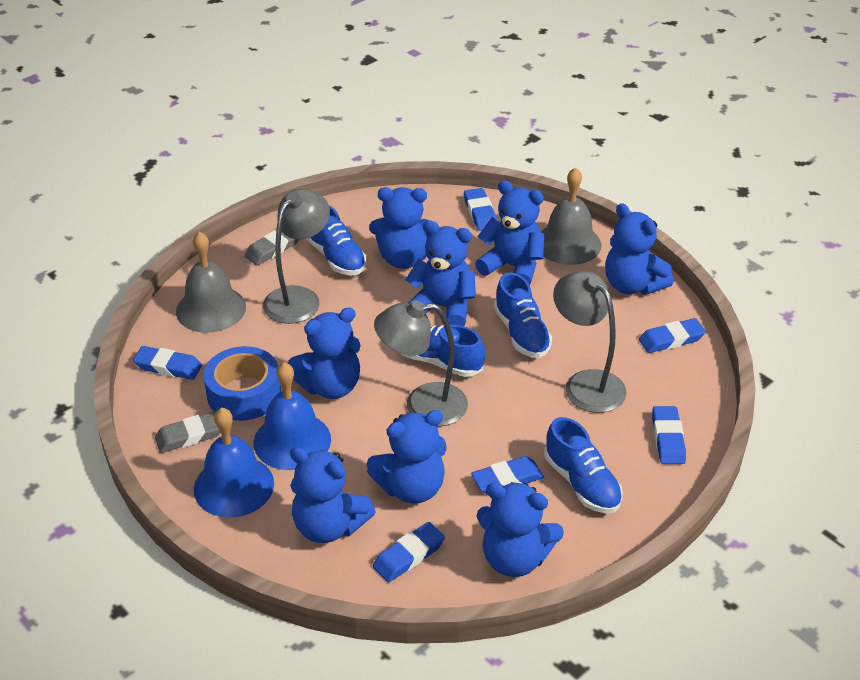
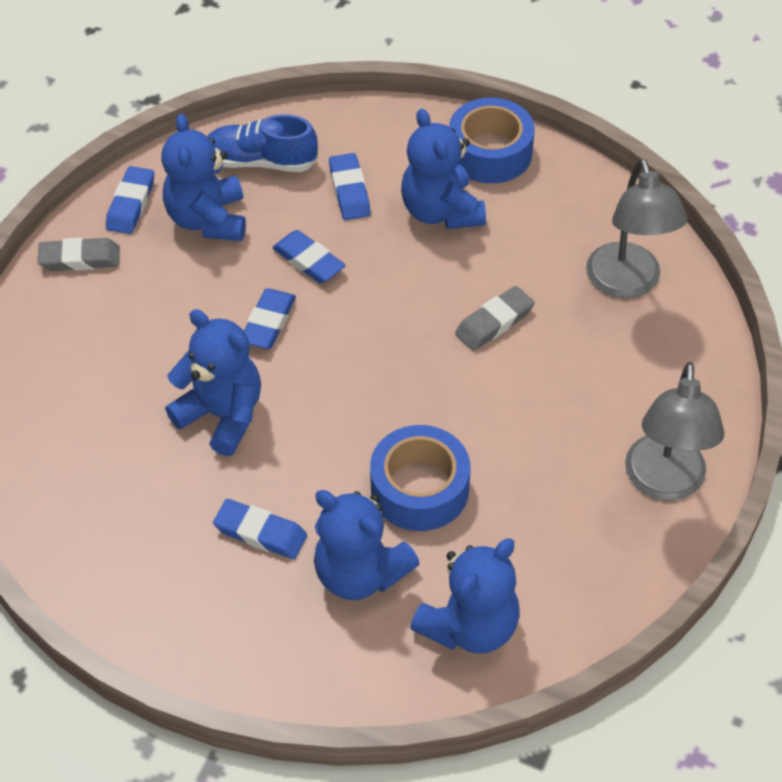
blue bell: 2 -> 0
blue eraser: 6 -> 5
blue shoe: 4 -> 1
blue tape: 1 -> 2
blue teddy bear: 8 -> 5
grey bell: 2 -> 0
grey lamp: 3 -> 2

